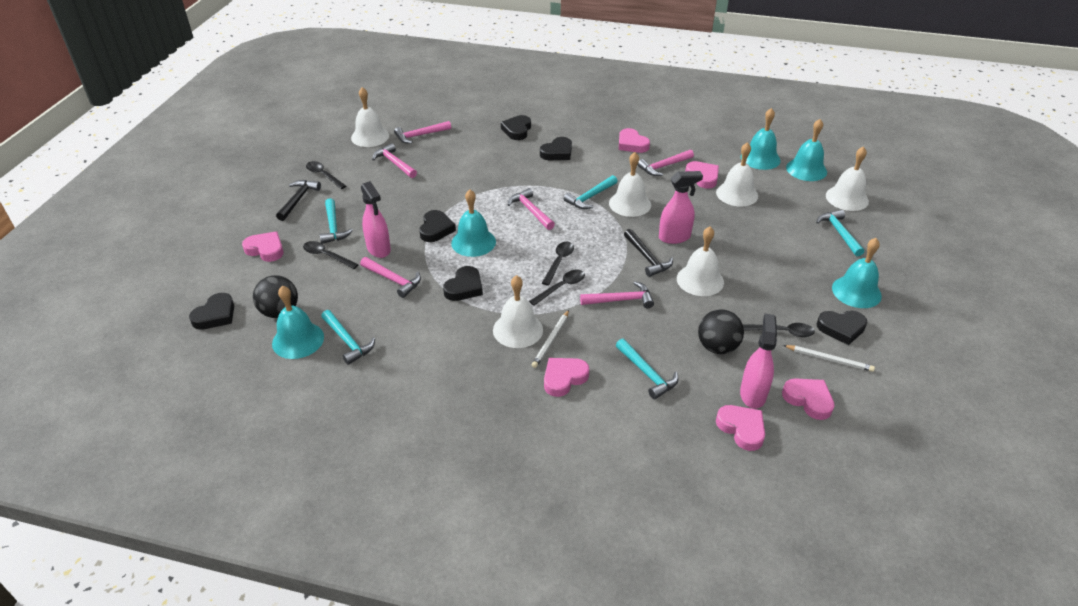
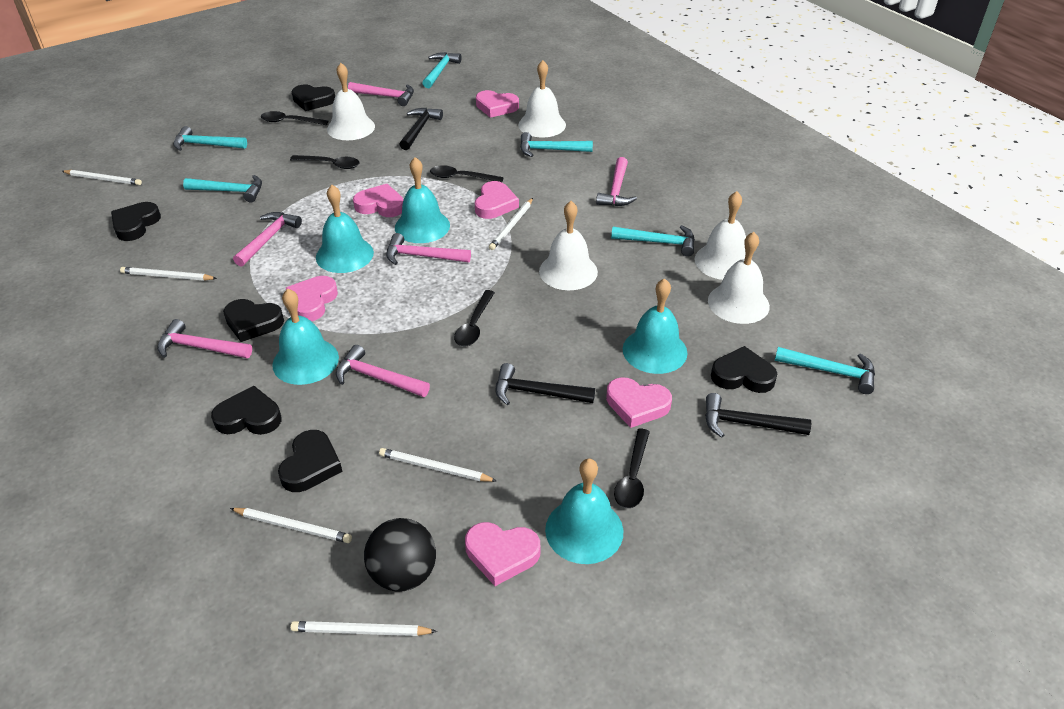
black ball: 2 -> 1
black hammer: 2 -> 3
pink spray bottle: 3 -> 0
turquoise hammer: 5 -> 6
white bell: 6 -> 5
white pencil: 2 -> 6

